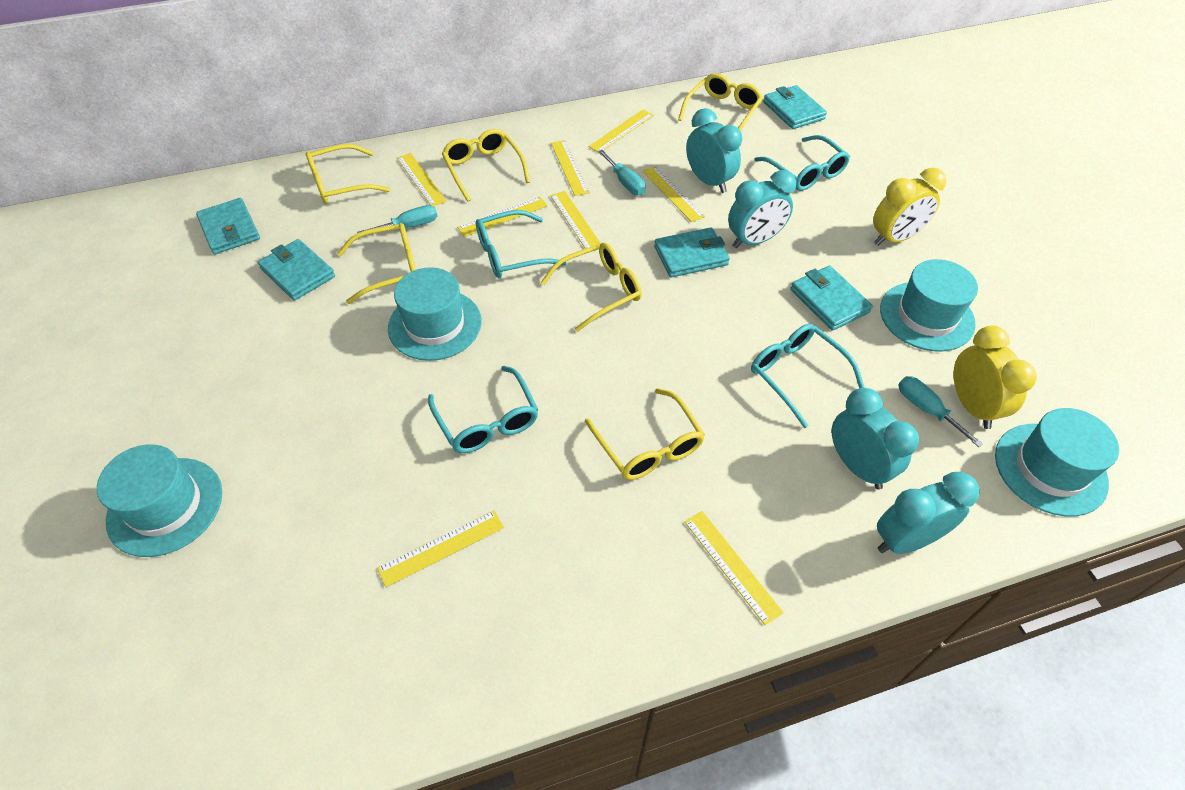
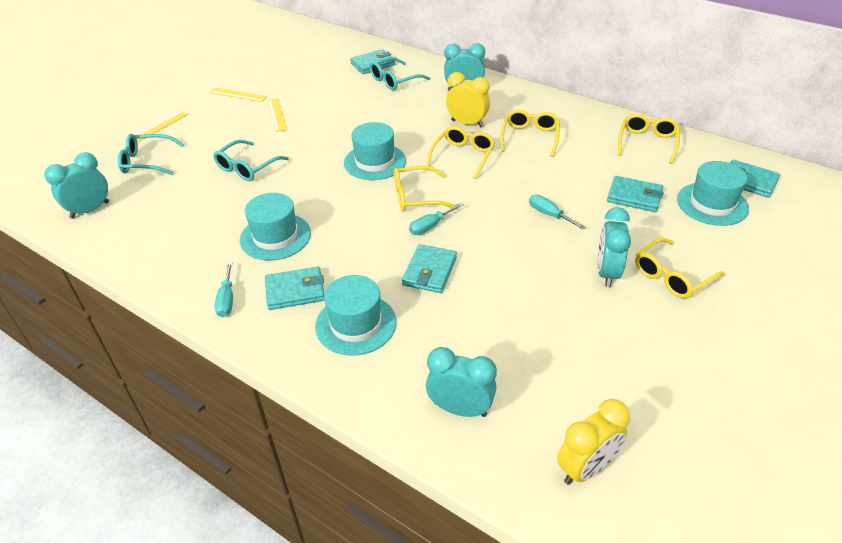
turquoise glasses: 4 -> 3
yellow glasses: 6 -> 5
yellow ruler: 8 -> 3

